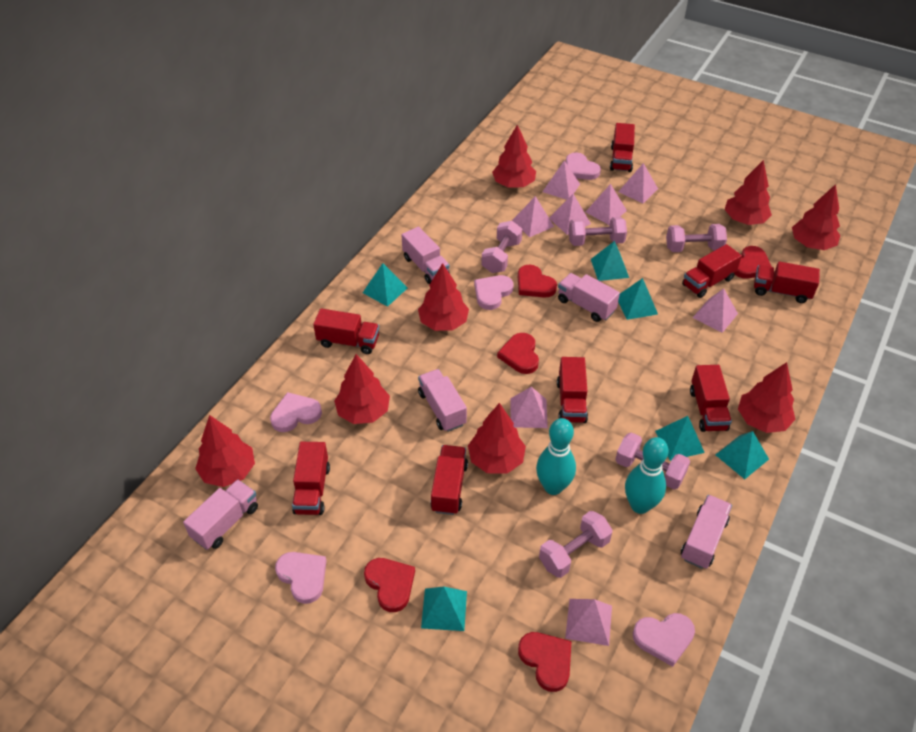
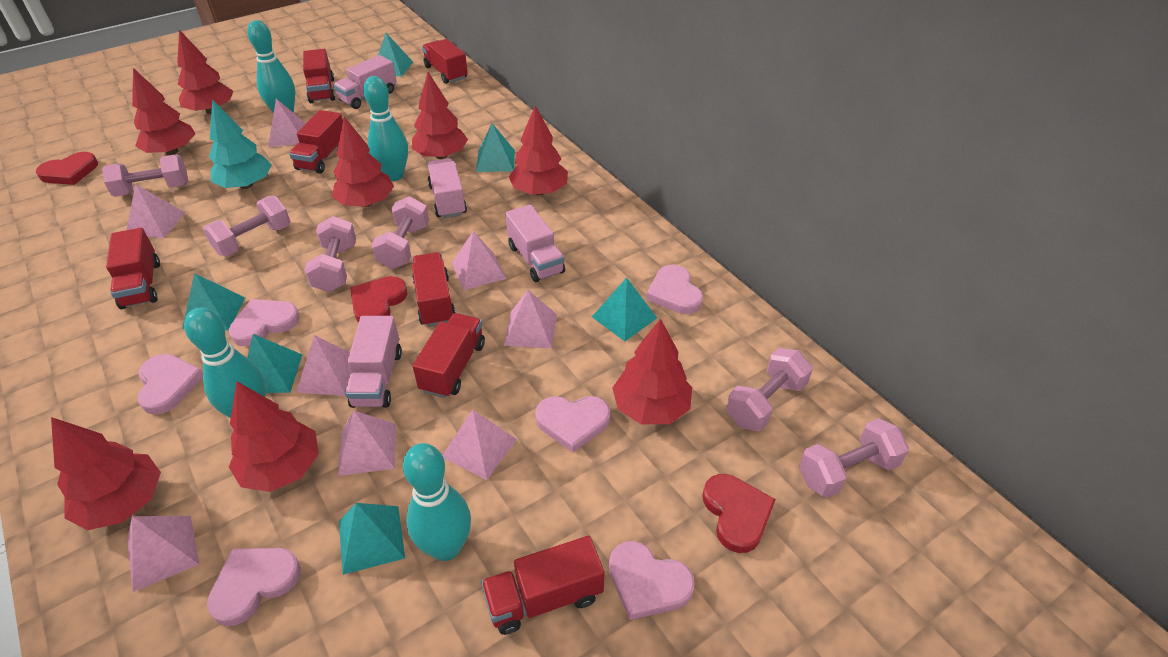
pink dumbbell: 5 -> 6
pink heart: 5 -> 6
pink truck: 5 -> 4
red heart: 5 -> 3
red truck: 8 -> 7
turquoise bowling pin: 2 -> 4
turquoise tree: 0 -> 1

